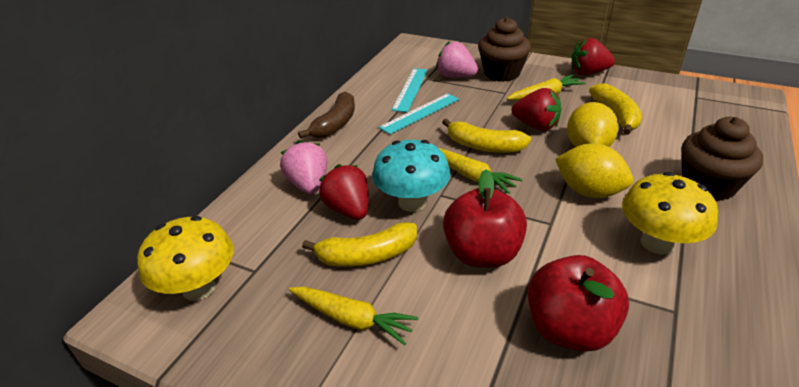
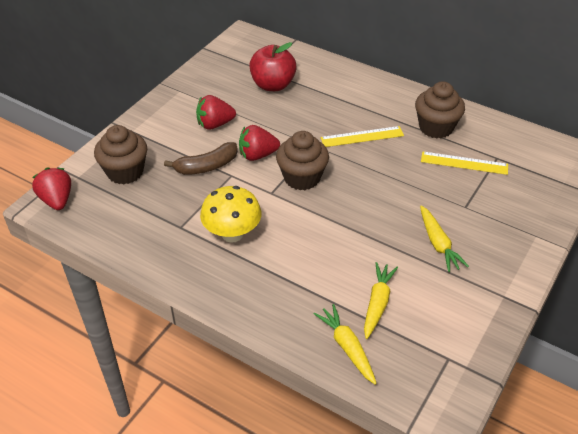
brown cupcake: 2 -> 3
pink strawberry: 2 -> 0
red apple: 2 -> 1
turquoise mushroom: 1 -> 0
turquoise ruler: 2 -> 0
yellow banana: 3 -> 0
yellow lemon: 2 -> 0
yellow mushroom: 2 -> 1
yellow ruler: 0 -> 2

